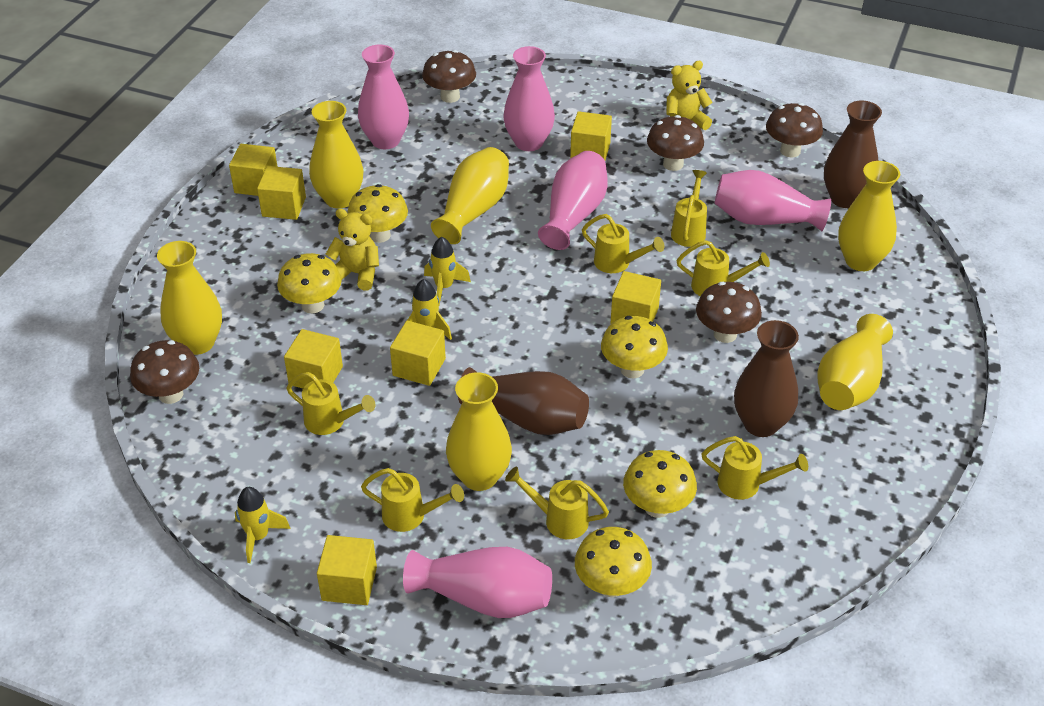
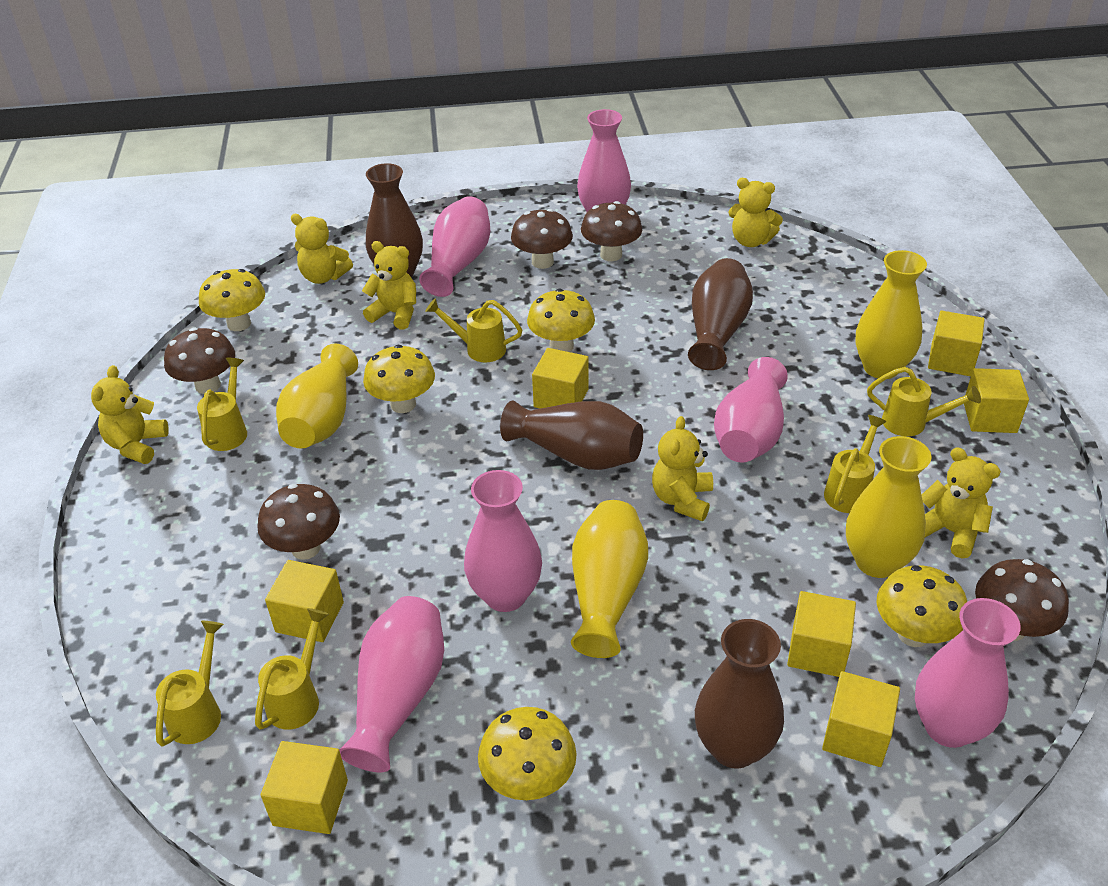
brown vase: 3 -> 4
pink vase: 5 -> 6
yellow rocket: 3 -> 0
yellow teddy bear: 2 -> 6
yellow vase: 6 -> 4
yellow watering can: 7 -> 6

